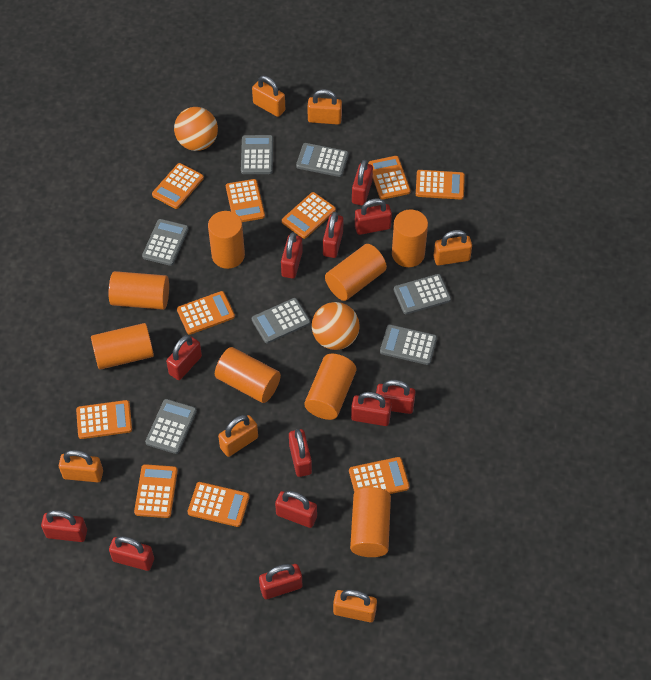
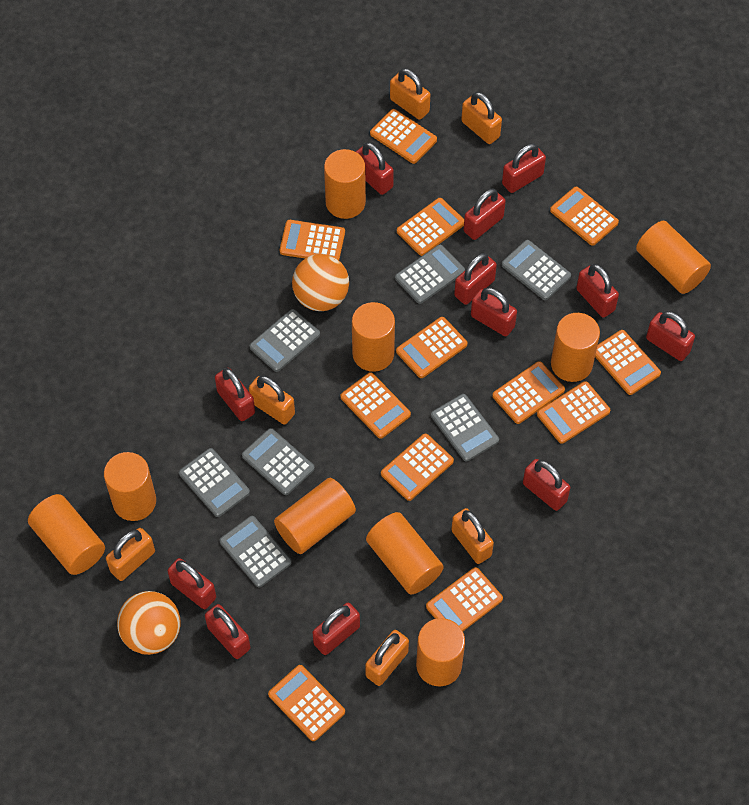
orange calculator: 10 -> 12
orange cylinder: 8 -> 9

